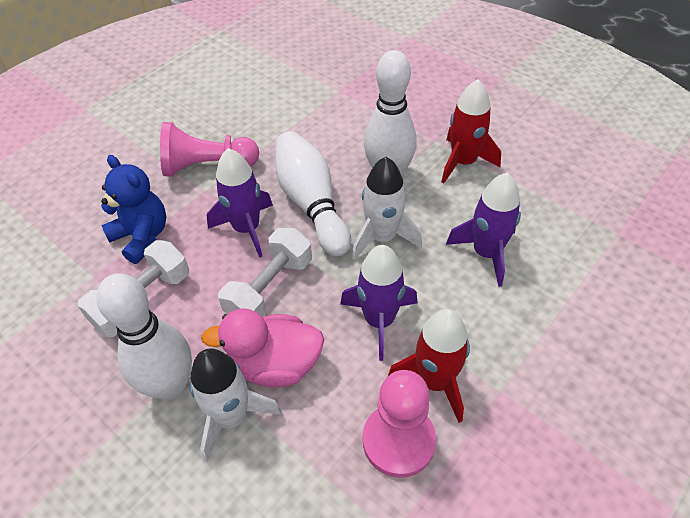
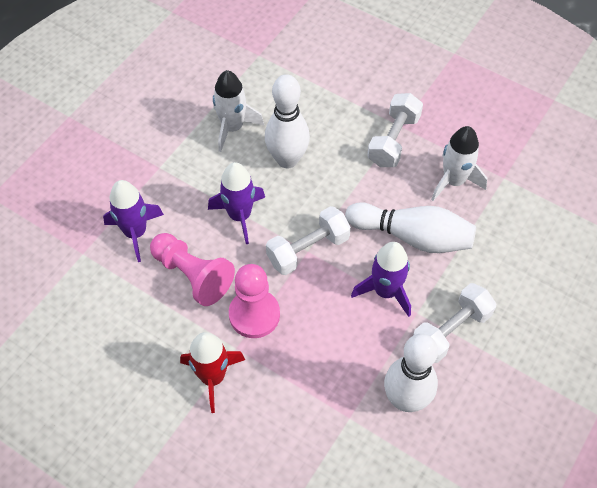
blue teddy bear: 1 -> 0
pink duck: 1 -> 0
red rocket: 2 -> 1
white dumbbell: 2 -> 3

